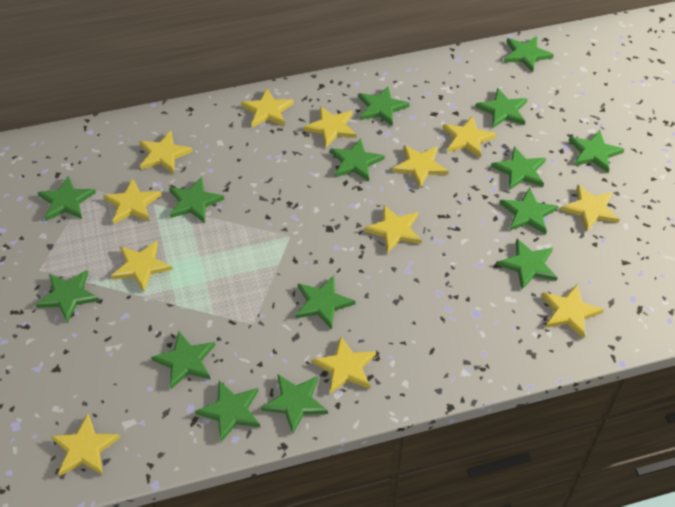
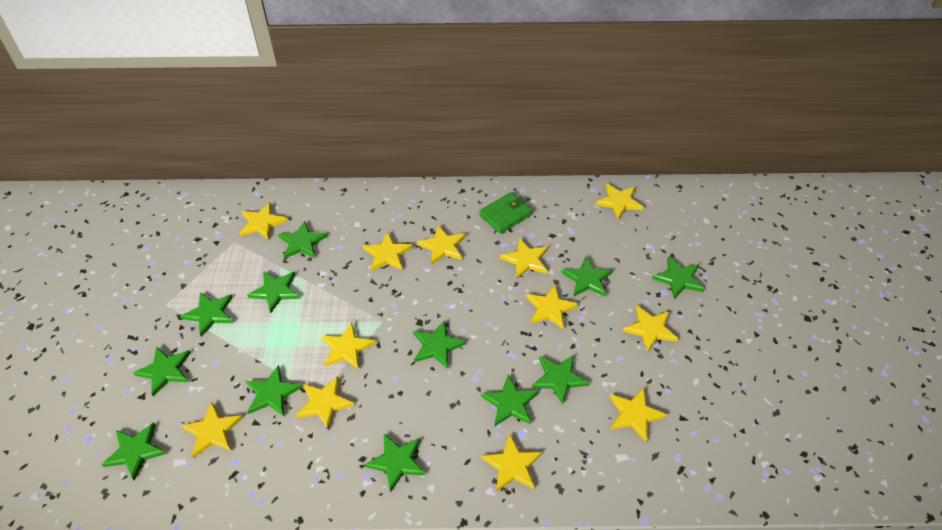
green star: 15 -> 12
green wallet: 0 -> 1

